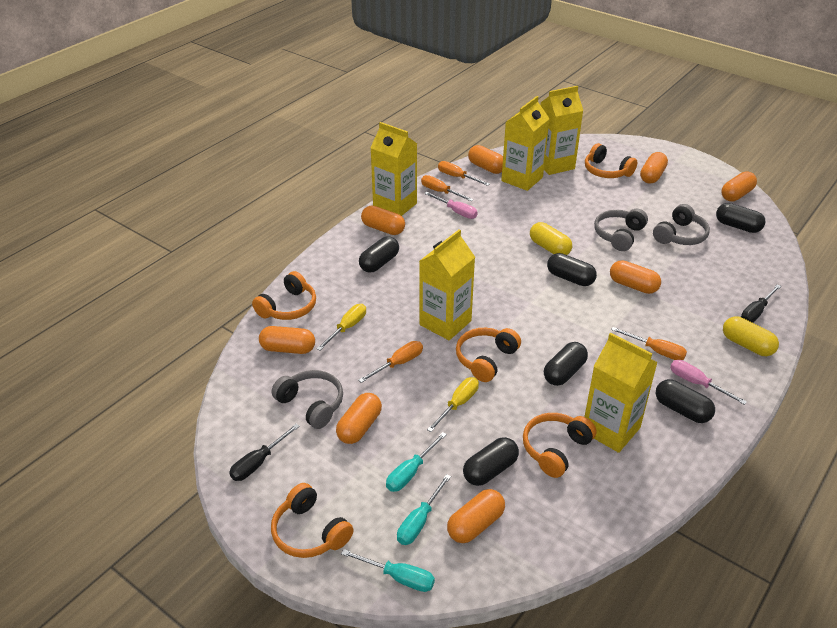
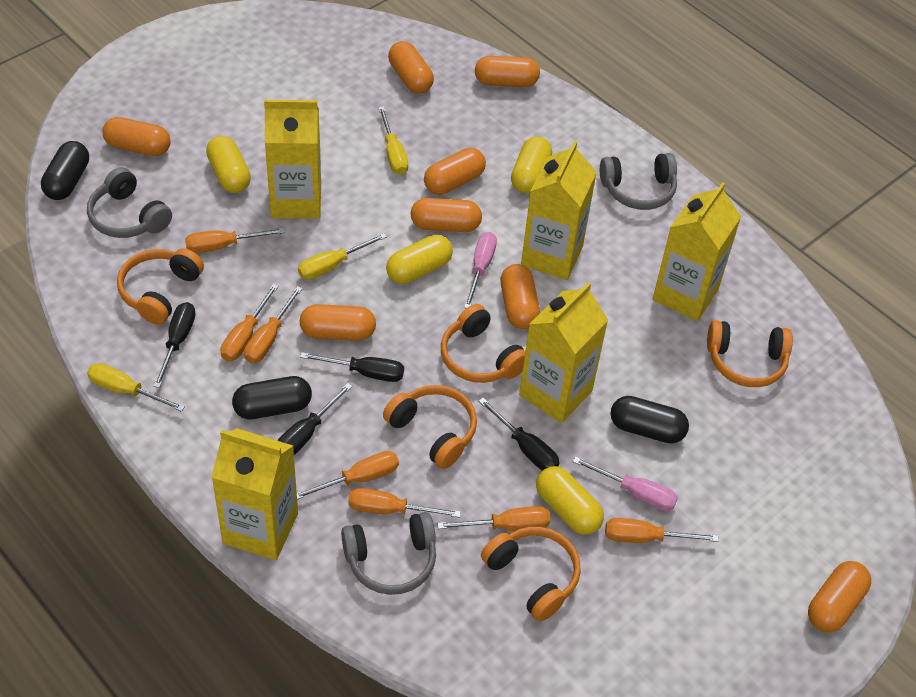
black capsule: 6 -> 3
black screwdriver: 2 -> 4
orange screwdriver: 4 -> 7
turquoise screwdriver: 3 -> 0
yellow capsule: 2 -> 4
yellow screwdriver: 2 -> 3

